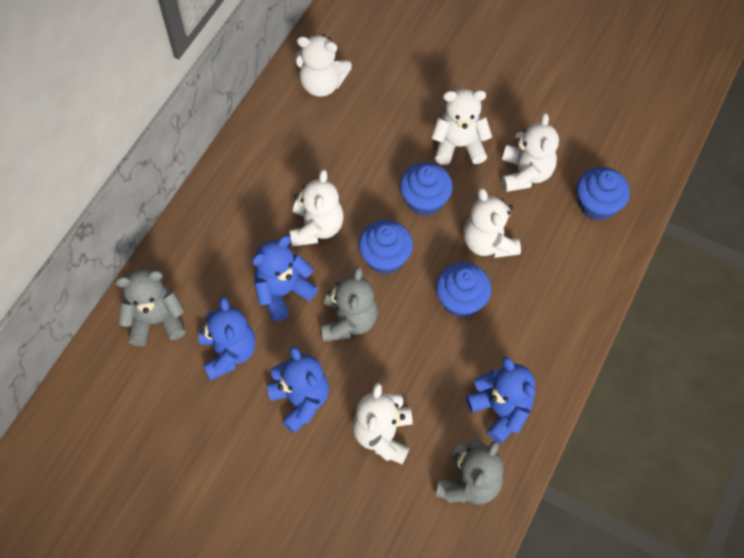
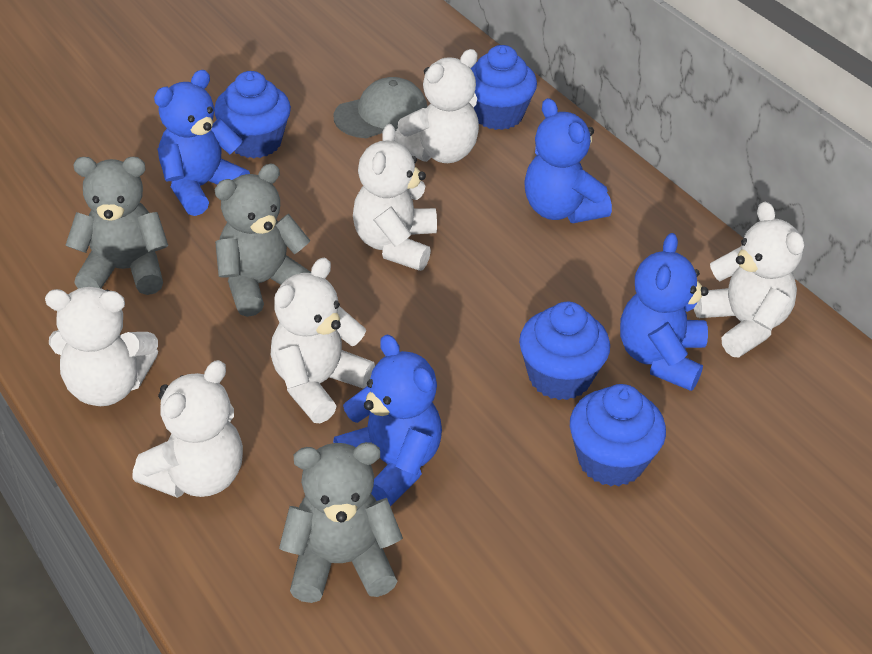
grey cap: 0 -> 1

